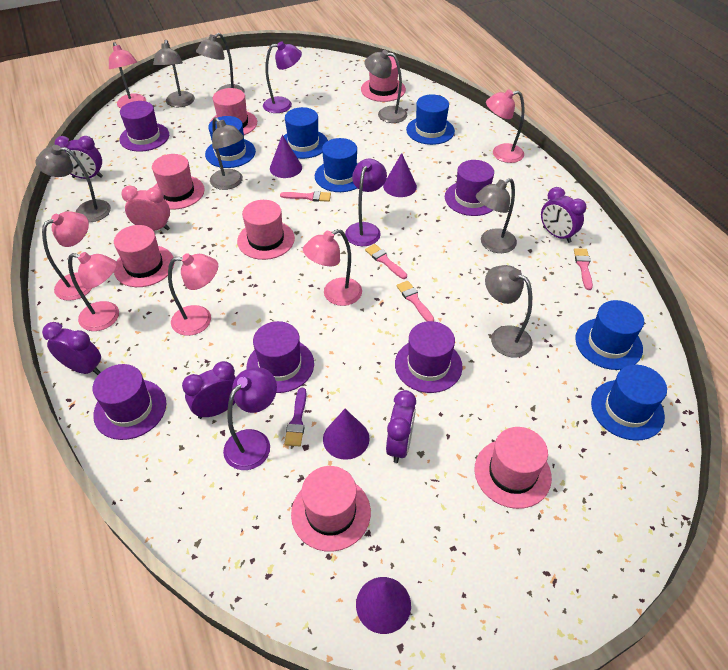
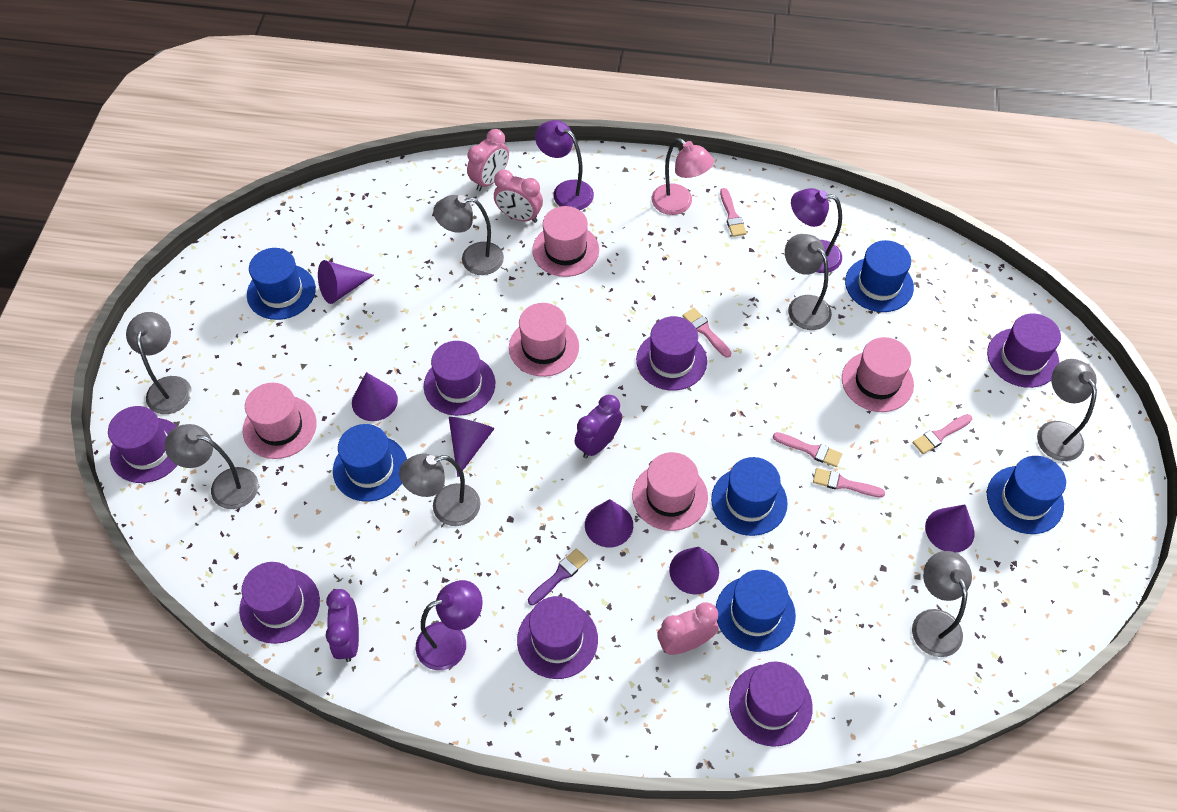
pink brush: 4 -> 5
pink clock: 1 -> 3
pink hat: 7 -> 5
pink lamp: 6 -> 1
purple clock: 5 -> 2
purple cone: 4 -> 6
purple hat: 5 -> 7

